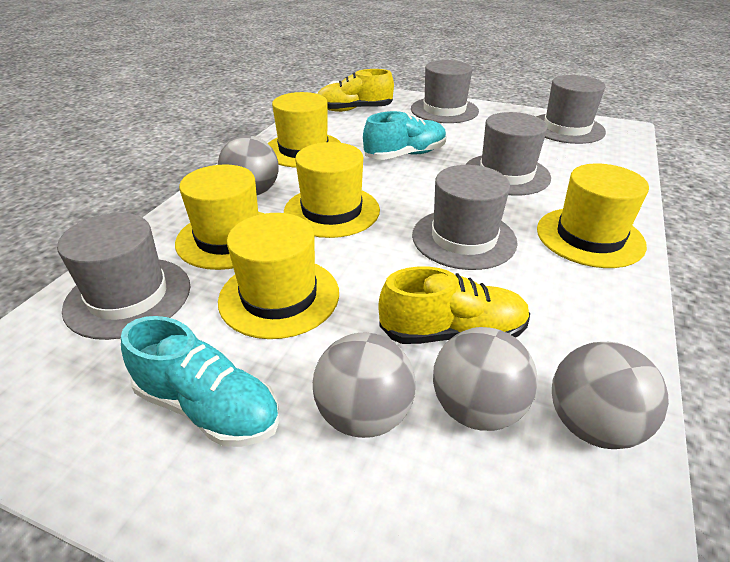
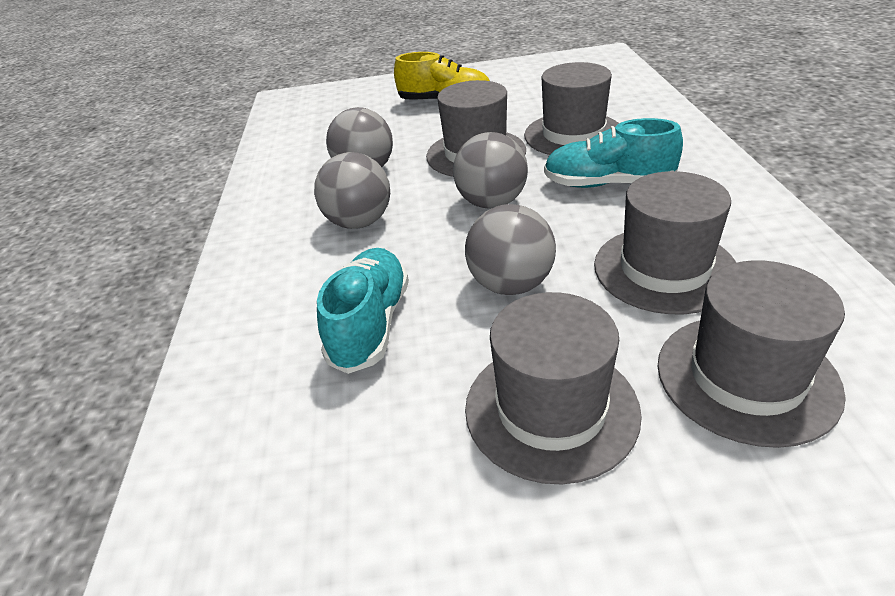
yellow hat: 5 -> 0
yellow shoe: 2 -> 1

